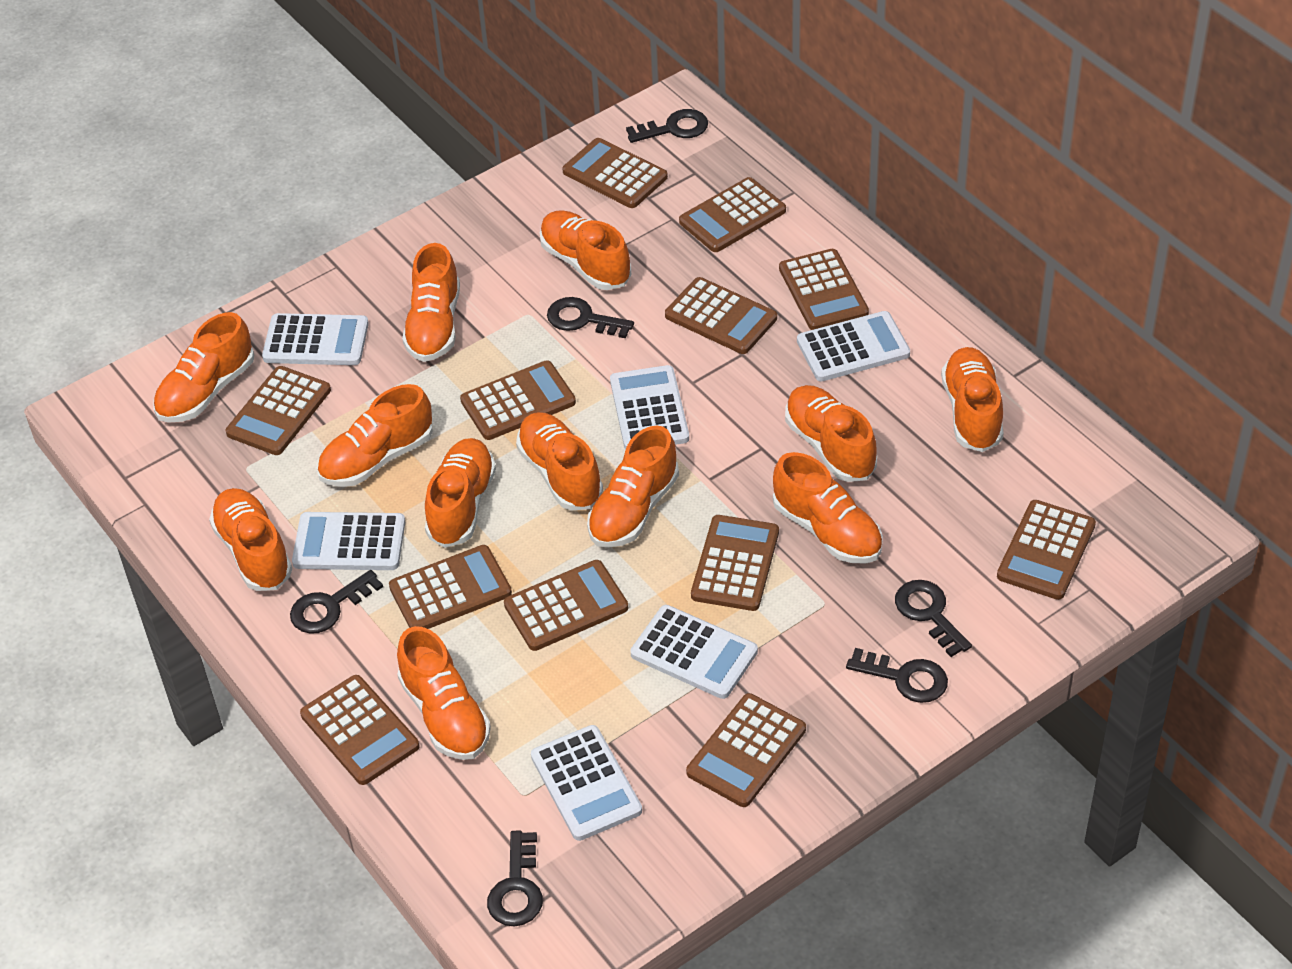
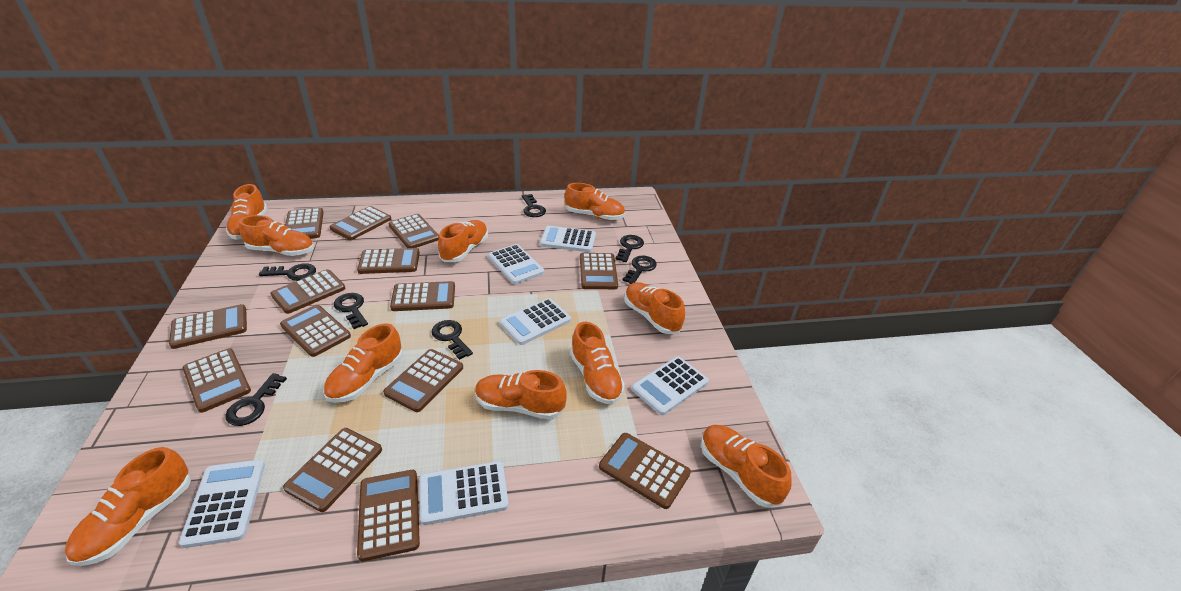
black key: 6 -> 7
brown calculator: 12 -> 14
orange shoe: 12 -> 10

